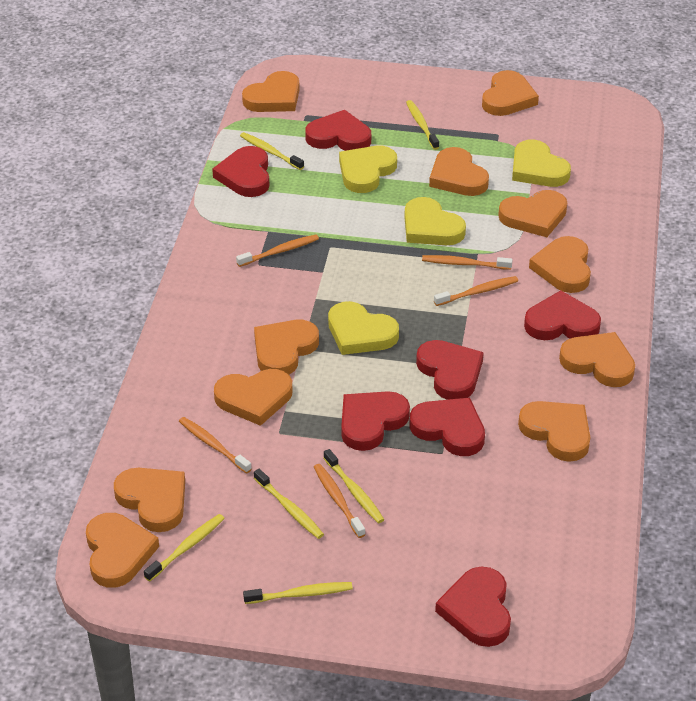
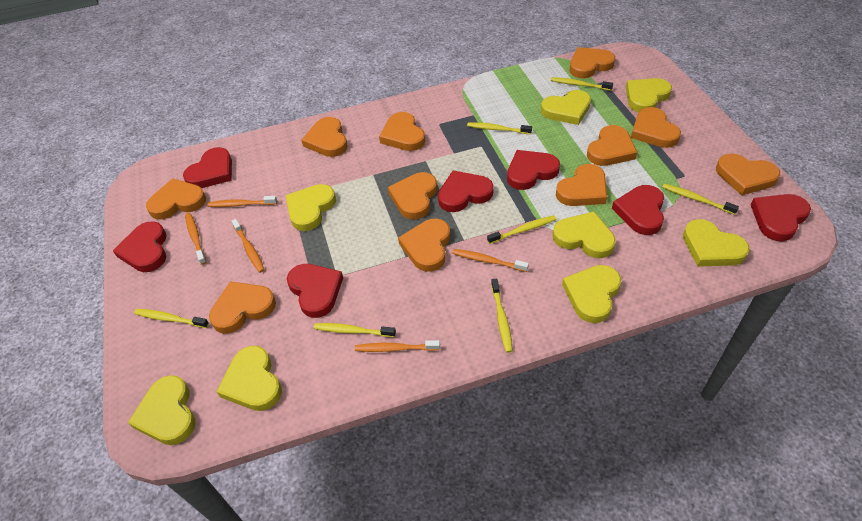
yellow heart: 4 -> 8
yellow toothbrush: 6 -> 7

